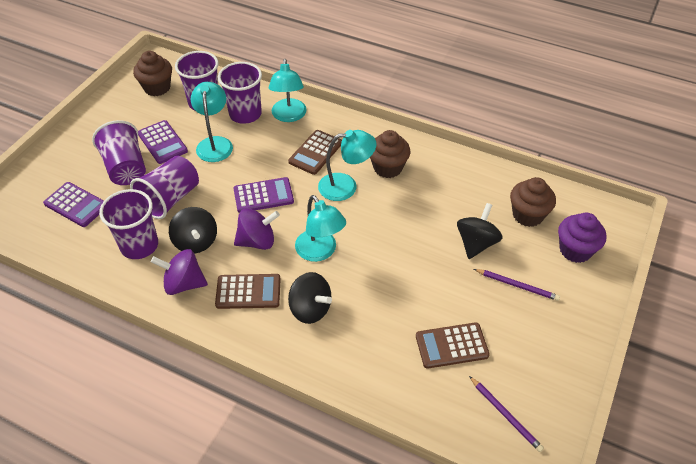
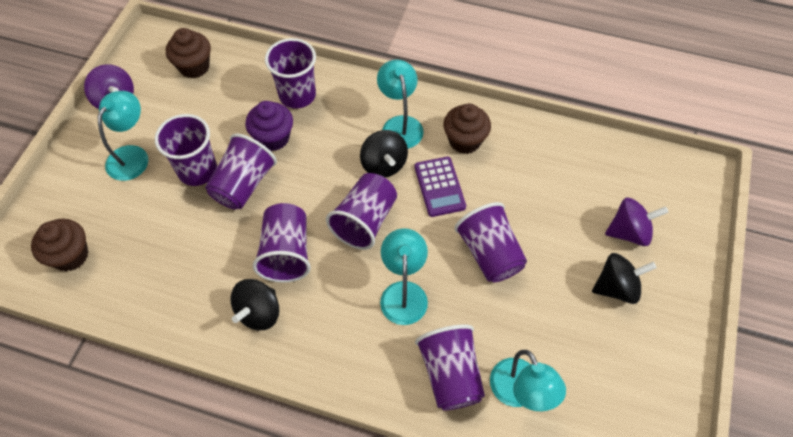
brown calculator: 3 -> 0
purple calculator: 3 -> 1
purple cup: 5 -> 7
purple pencil: 2 -> 0

